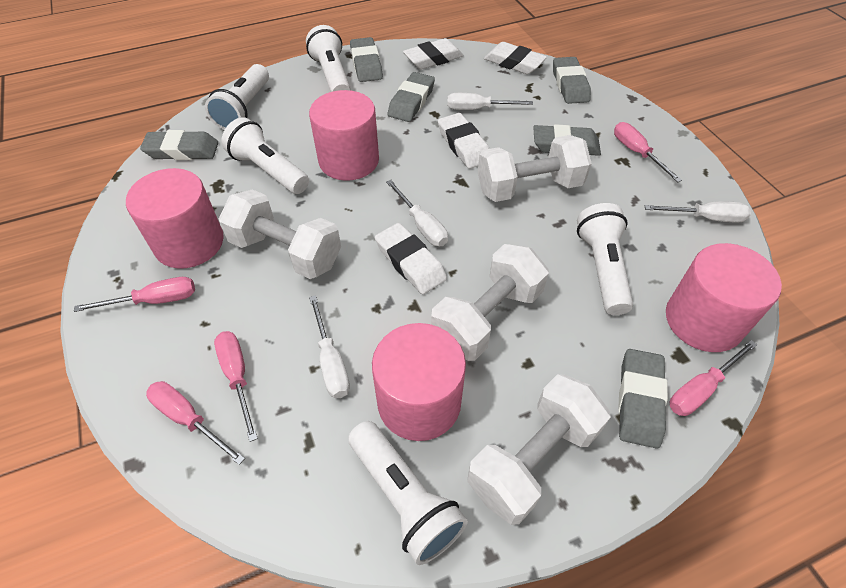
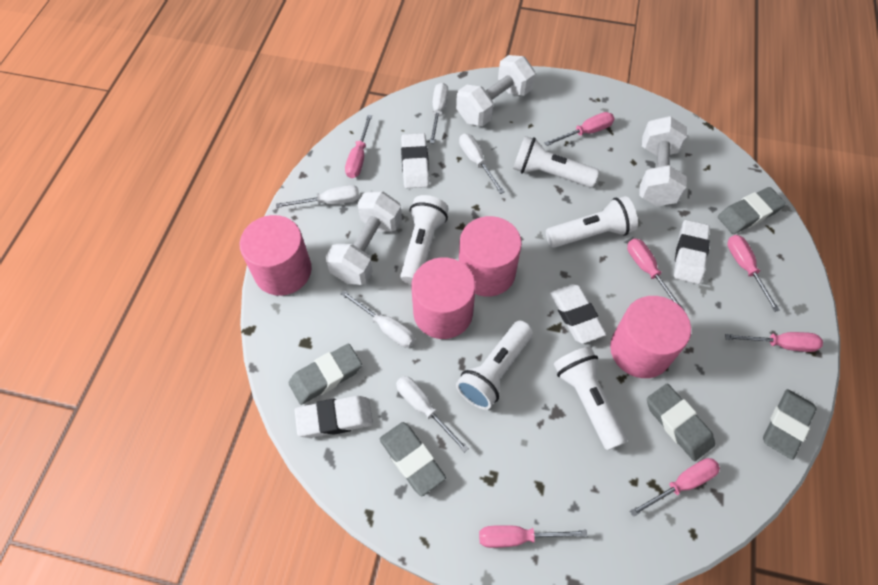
grey eraser: 6 -> 5
pink screwdriver: 5 -> 7
white dumbbell: 4 -> 3
white screwdriver: 4 -> 5

